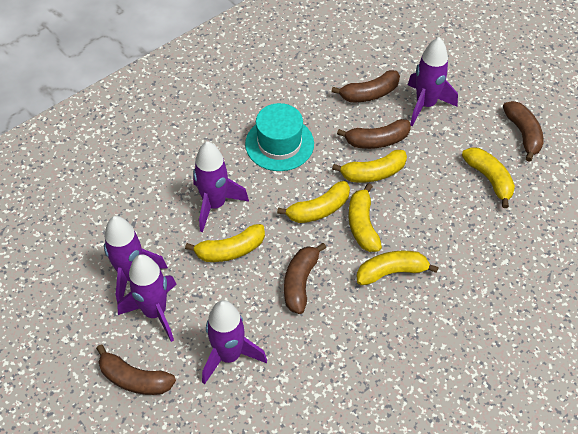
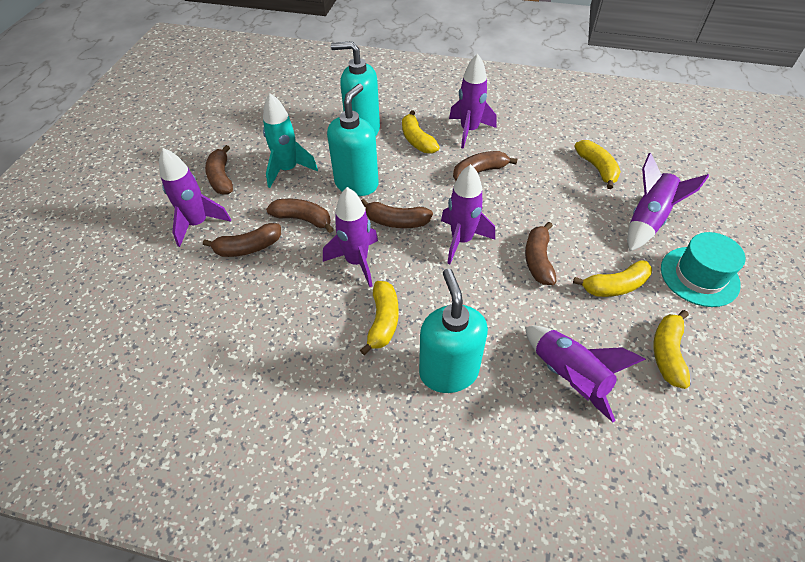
brown banana: 5 -> 6
purple rocket: 5 -> 6
turquoise rocket: 0 -> 1
turquoise soap dispenser: 0 -> 3
yellow banana: 6 -> 5

